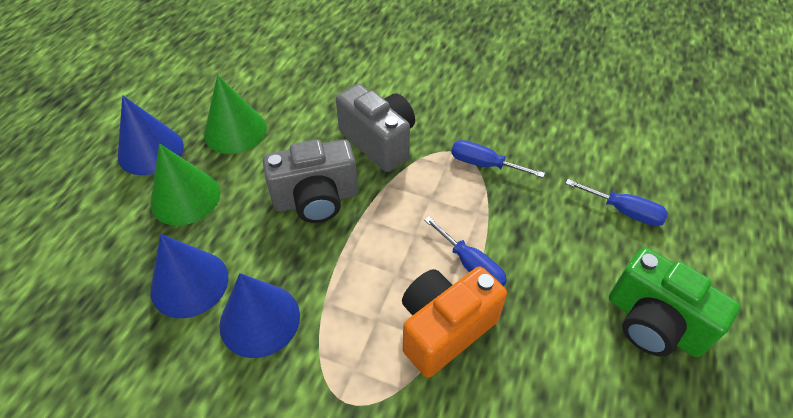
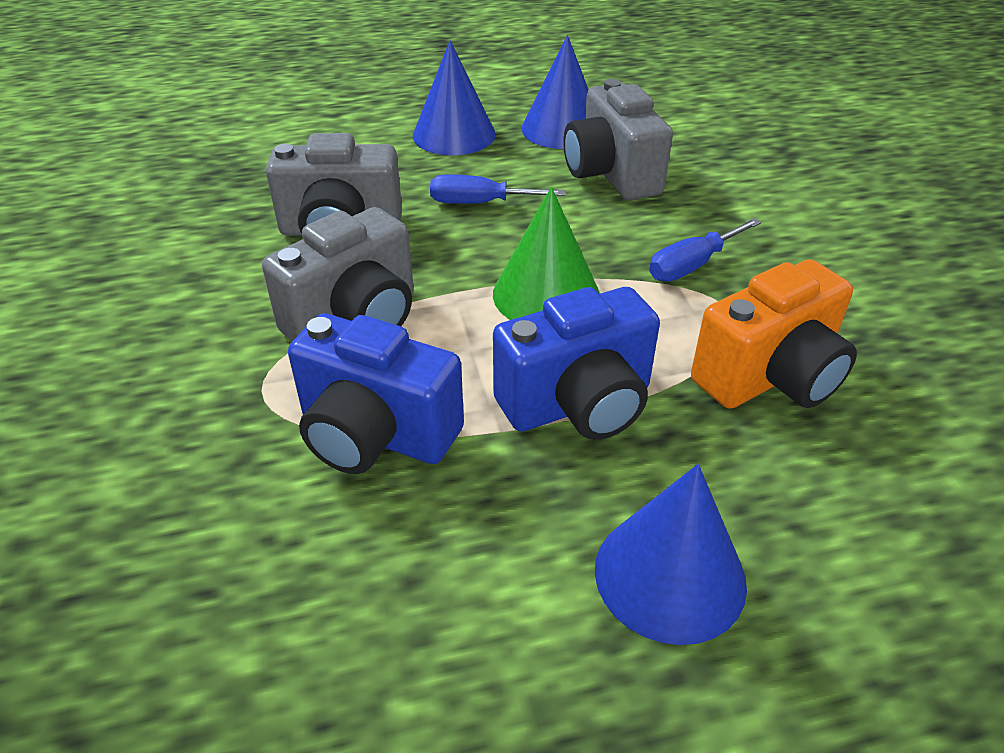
blue camera: 0 -> 2
blue screwdriver: 3 -> 2
green camera: 1 -> 0
green cone: 2 -> 1
grey camera: 2 -> 3

